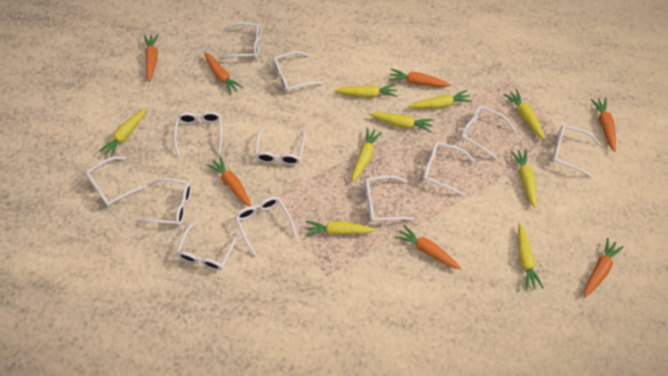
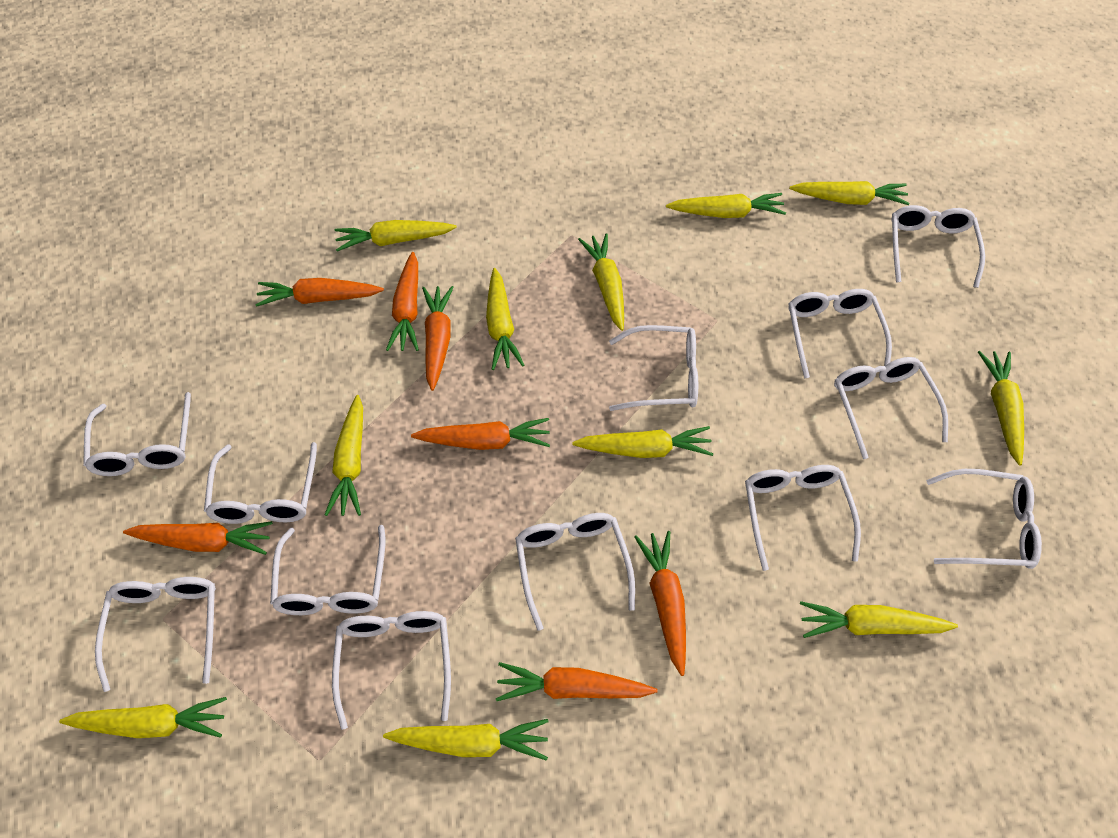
yellow carrot: 9 -> 11

